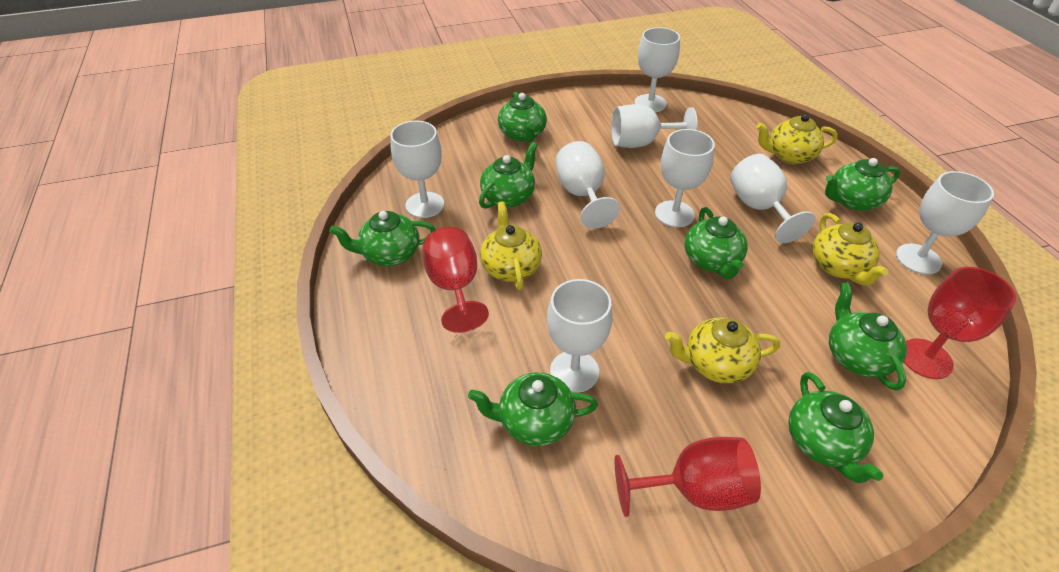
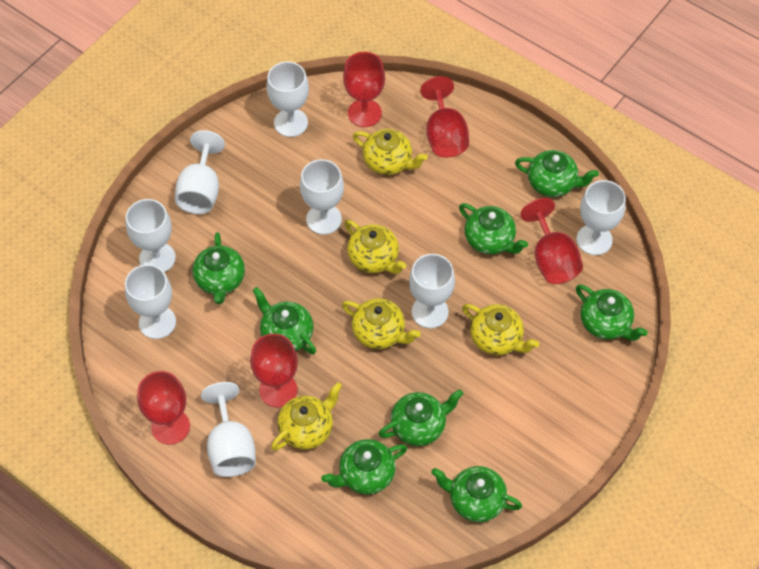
red goblet: 3 -> 5
yellow teapot: 4 -> 5

